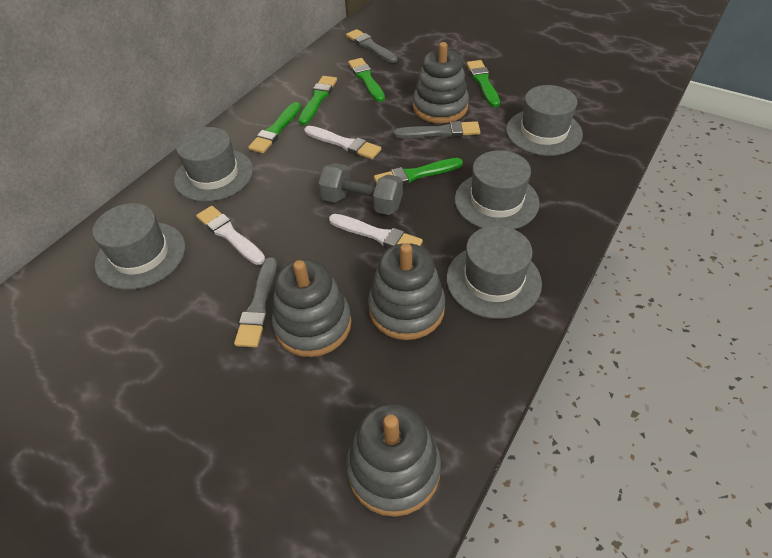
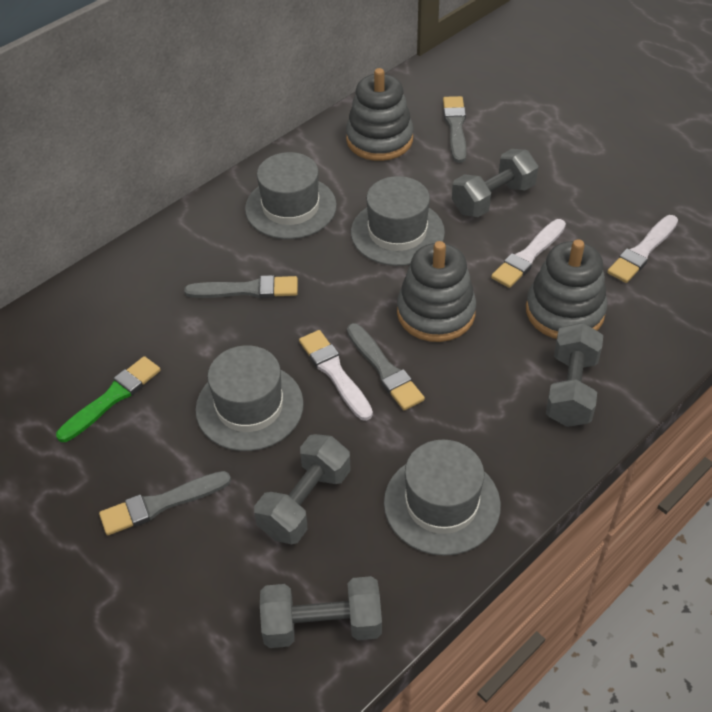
green brush: 5 -> 1
grey brush: 3 -> 4
grey dumbbell: 1 -> 4
grey hat: 5 -> 4
grey stacking toy: 4 -> 3

